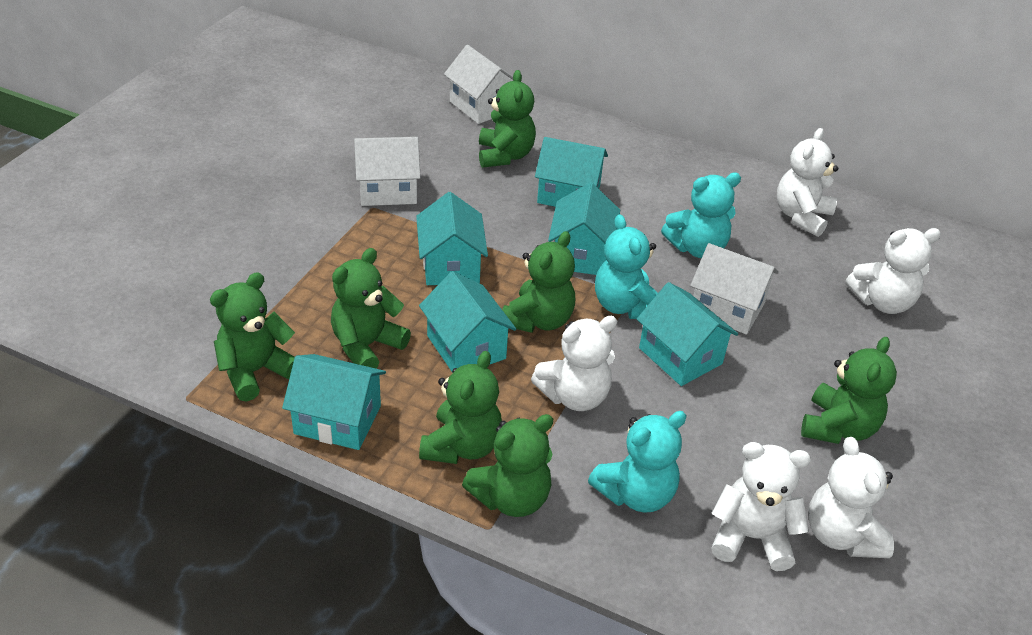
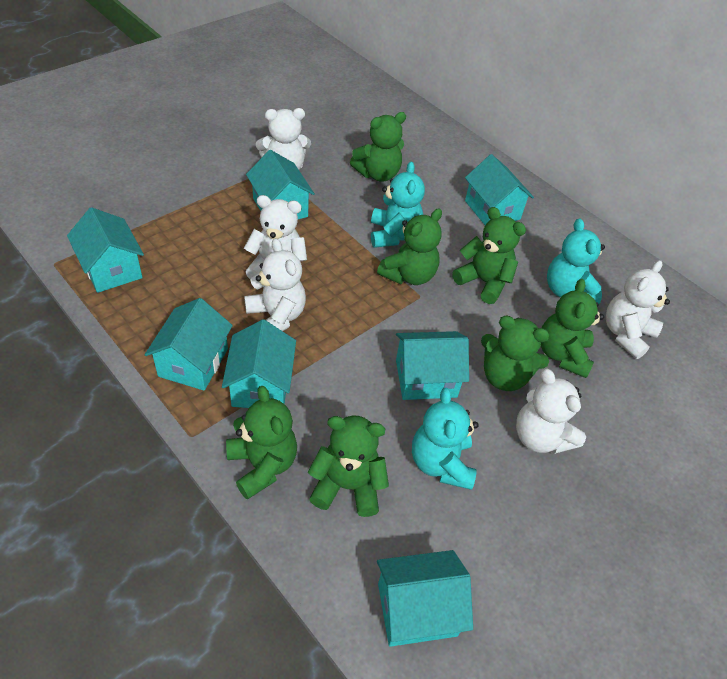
turquoise house: 6 -> 7
white house: 3 -> 0

